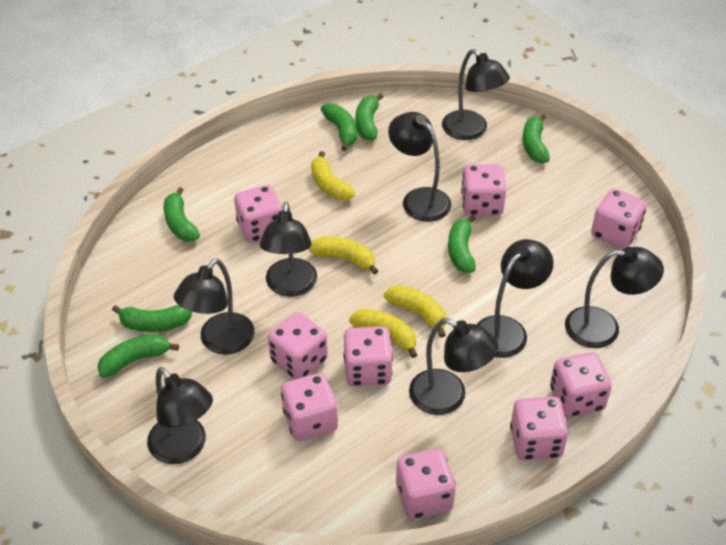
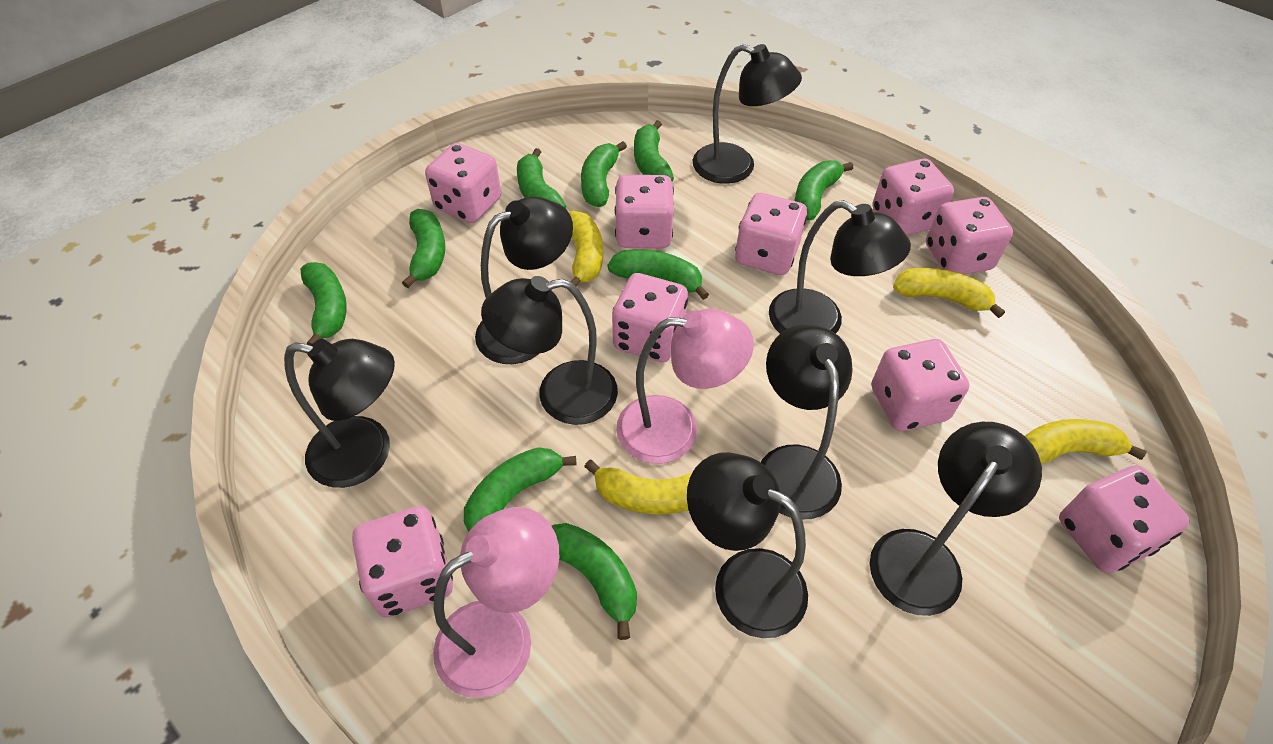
green banana: 7 -> 9
pink lamp: 0 -> 2

